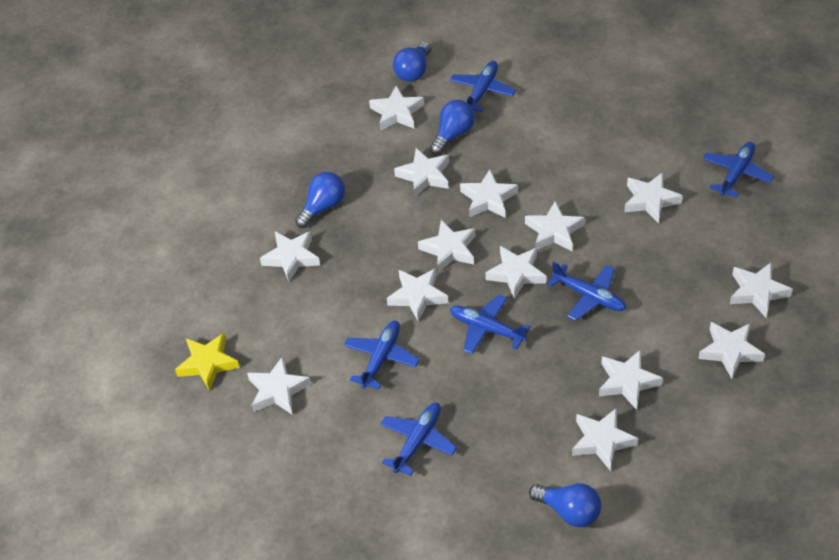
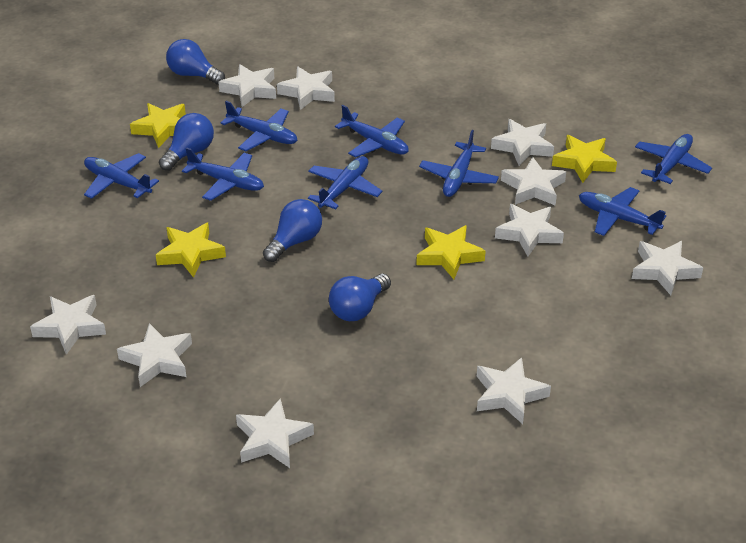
blue plane: 6 -> 8
white star: 14 -> 10
yellow star: 1 -> 4

